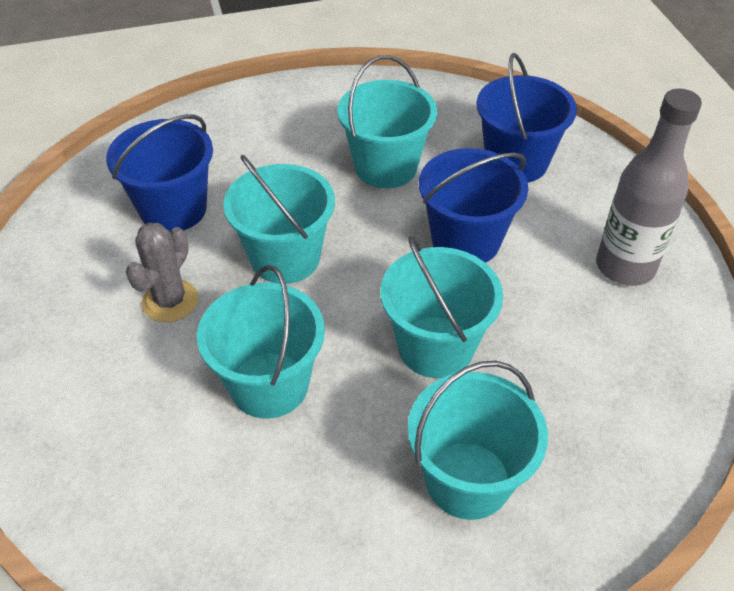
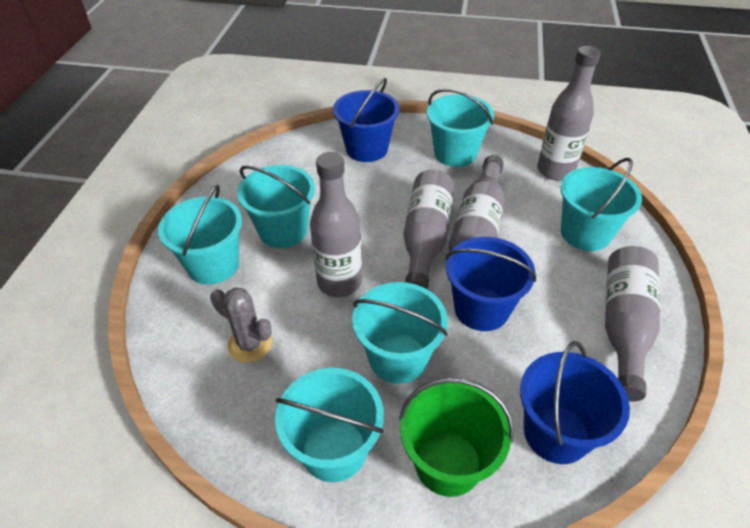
green bucket: 0 -> 1
grey bottle: 1 -> 5
turquoise bucket: 5 -> 6

